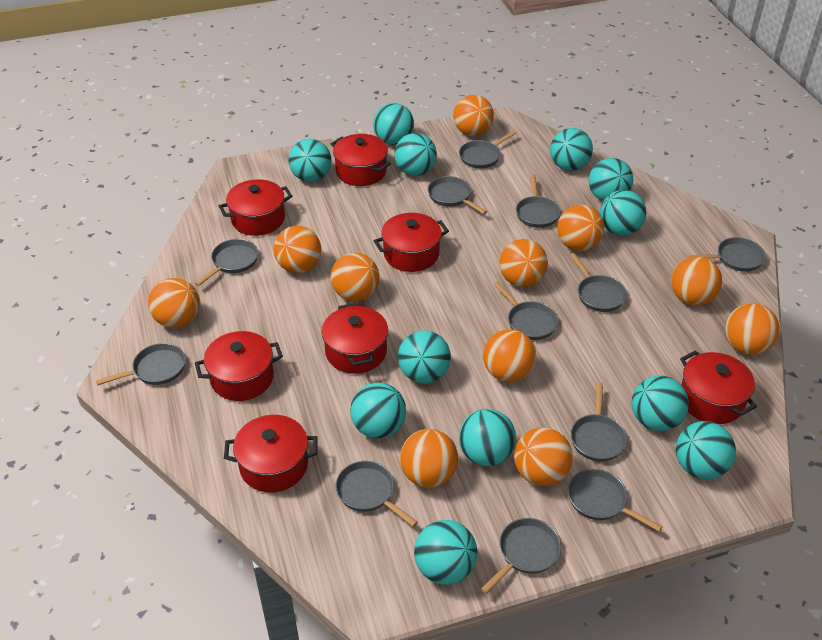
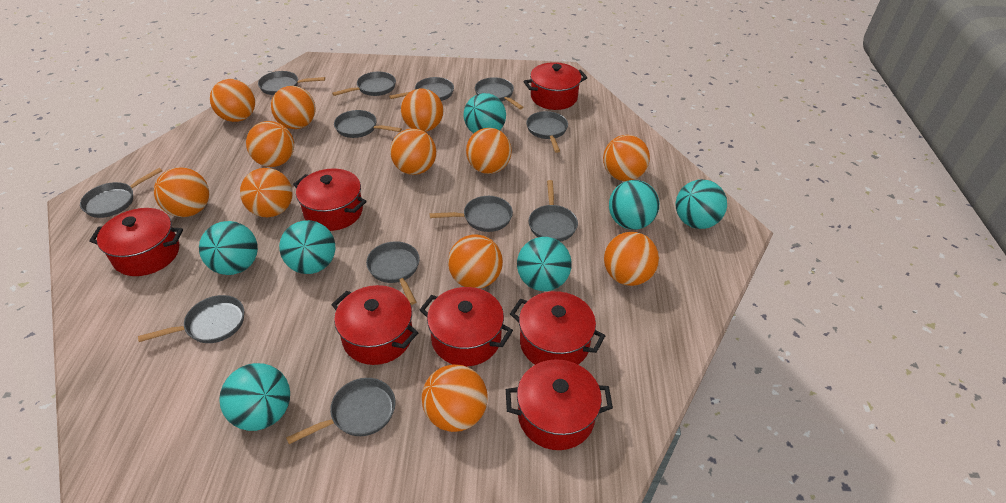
orange ball: 11 -> 12
turquoise ball: 12 -> 7

